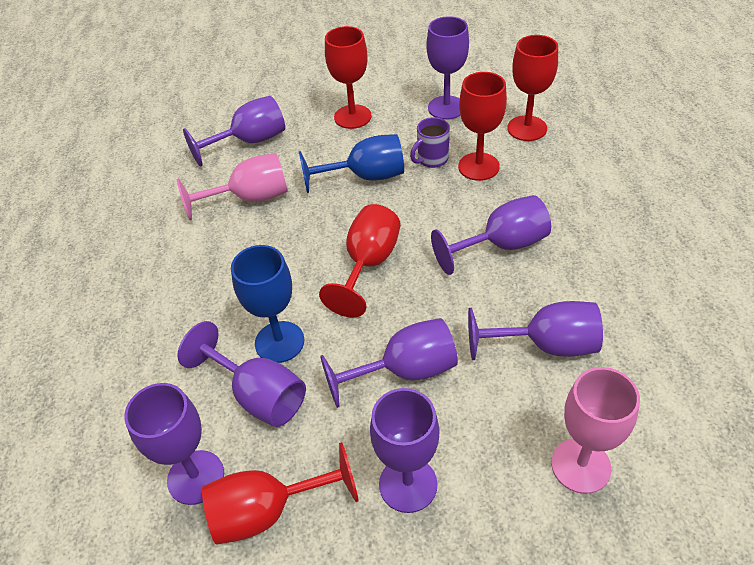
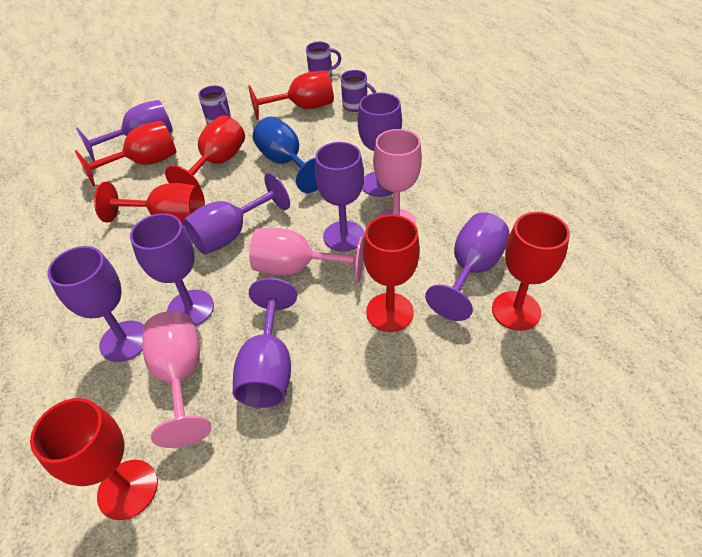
blue goblet: 2 -> 1
pink goblet: 2 -> 3
purple mug: 1 -> 3
red goblet: 5 -> 7

